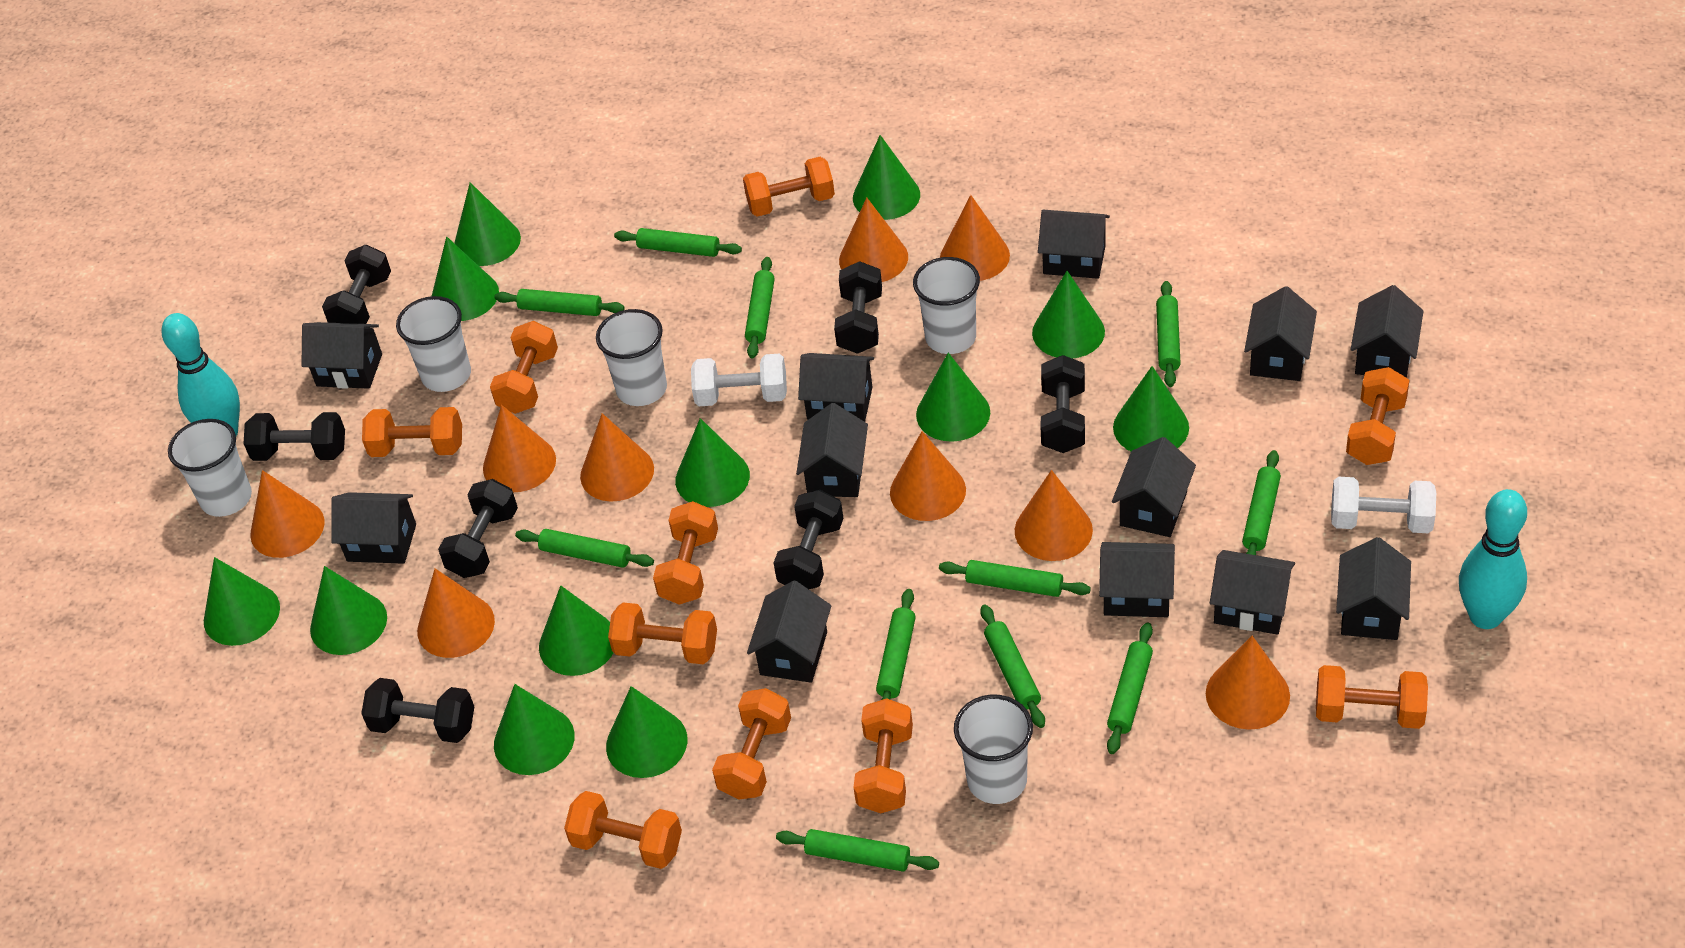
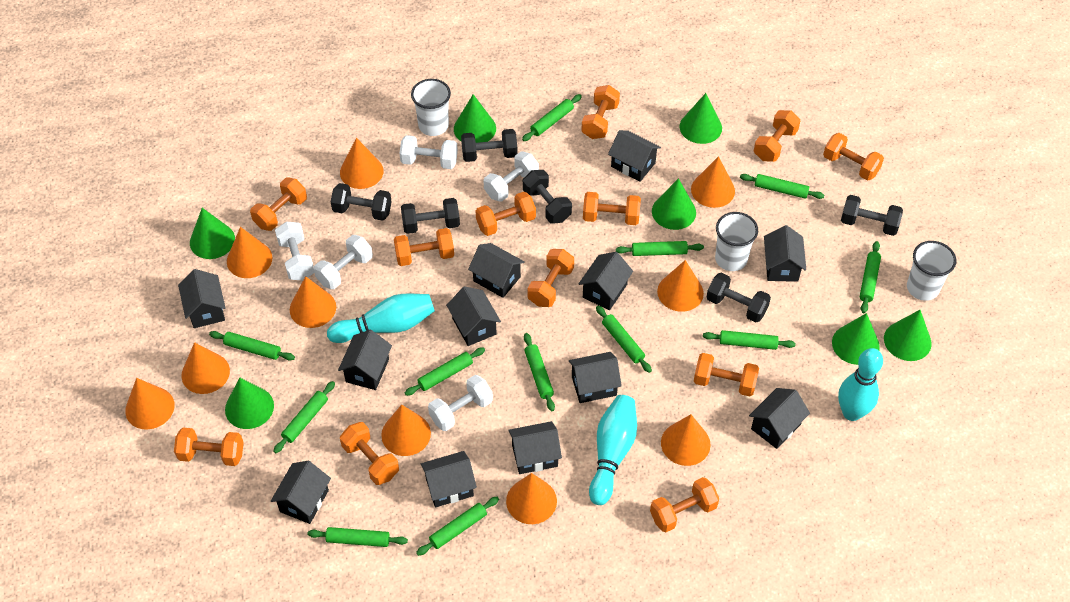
black dumbbell: 7 -> 6
green cone: 12 -> 7
green rolling pin: 11 -> 12
orange cone: 9 -> 10
orange dumbbell: 10 -> 12
turquoise bowling pin: 2 -> 3
white cup: 5 -> 3
white dumbbell: 2 -> 5

